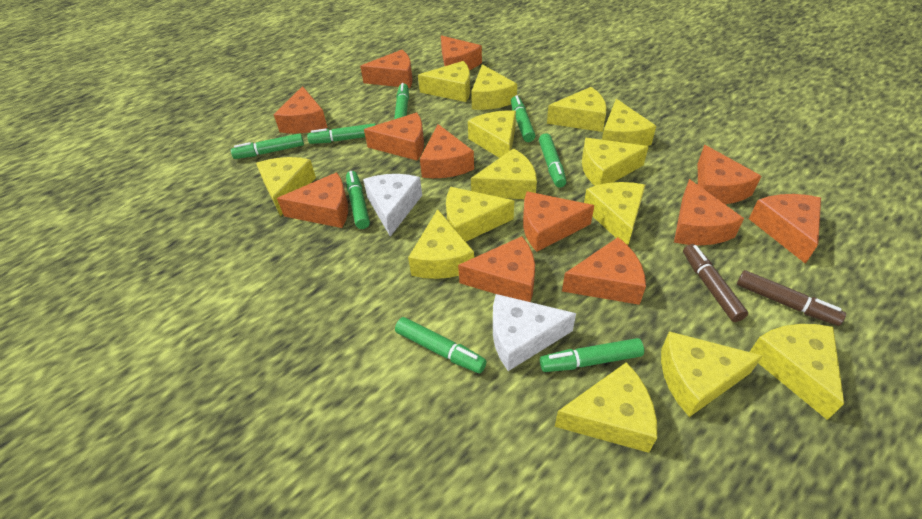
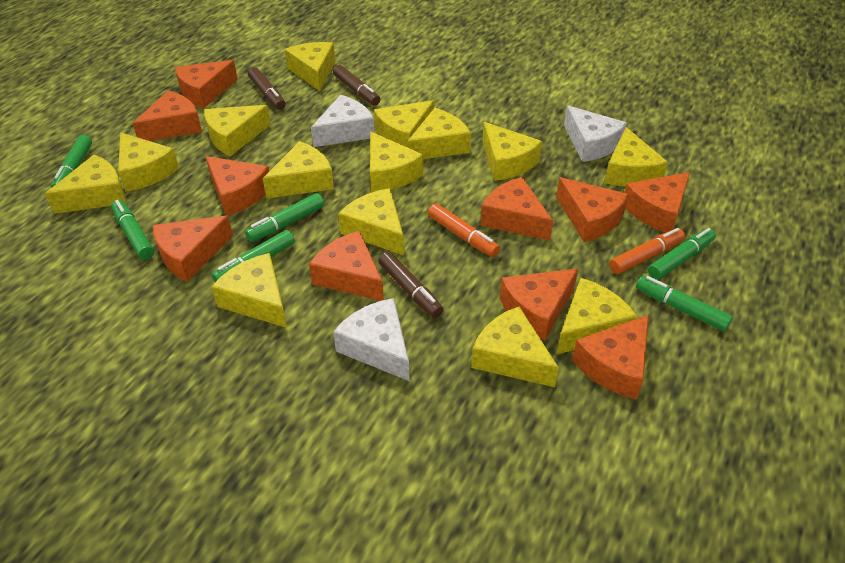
brown marker: 2 -> 3
green marker: 8 -> 6
orange cheese: 12 -> 10
orange marker: 0 -> 2
white cheese: 2 -> 3

